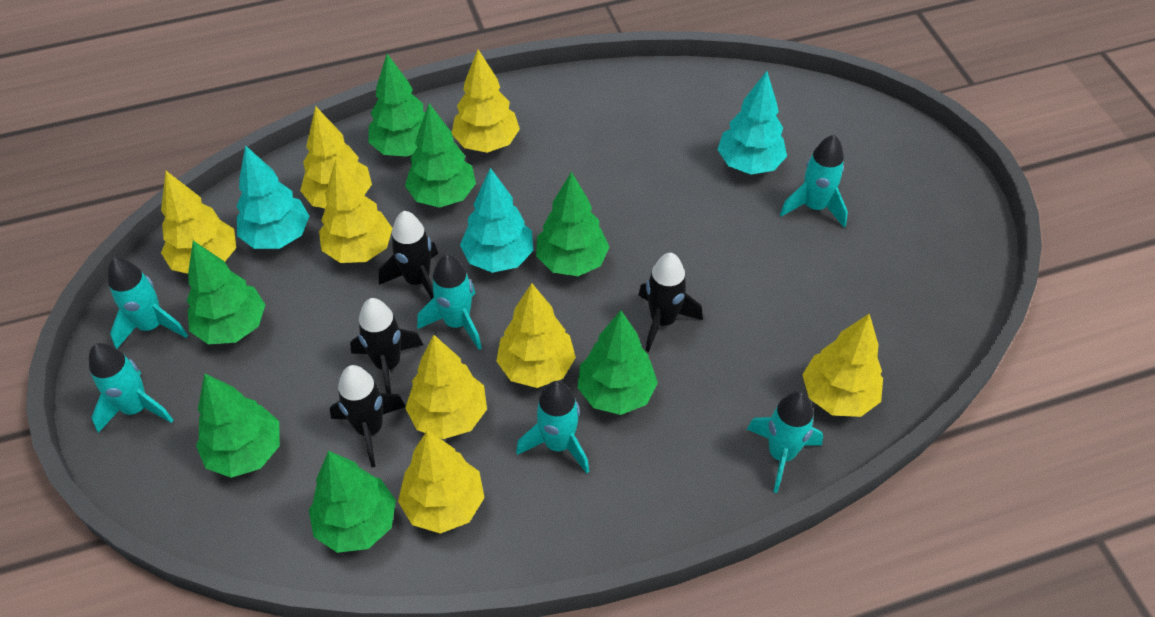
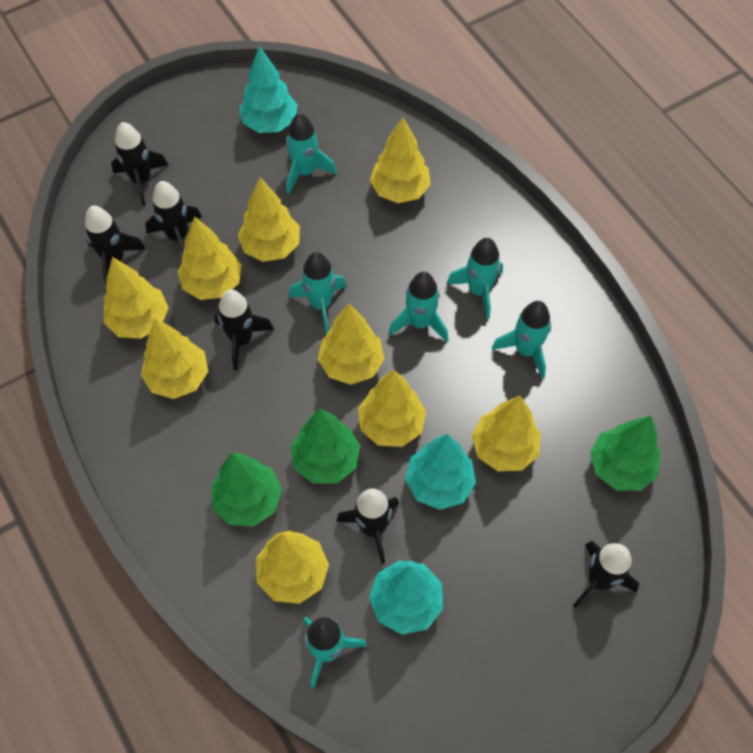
black rocket: 4 -> 6
green tree: 7 -> 3
yellow tree: 8 -> 9

